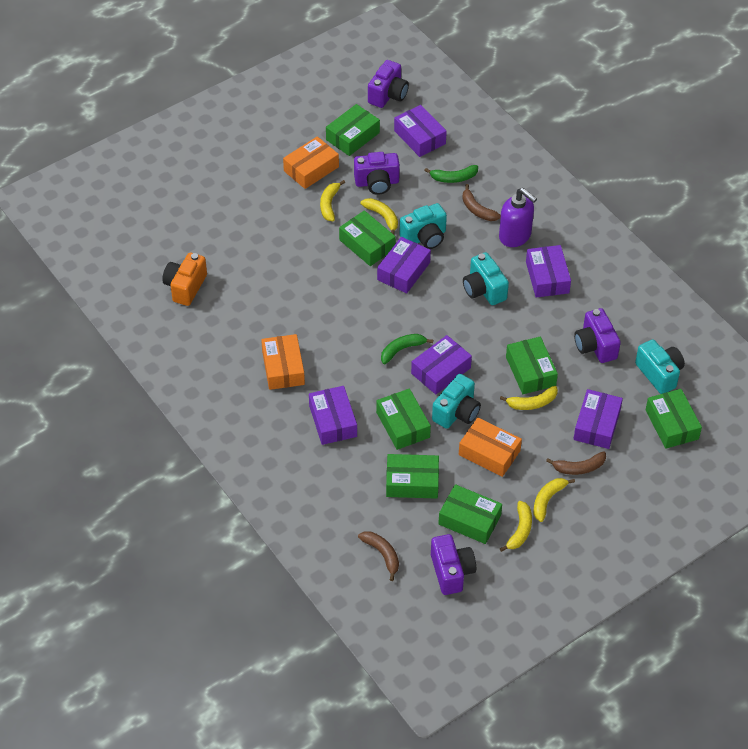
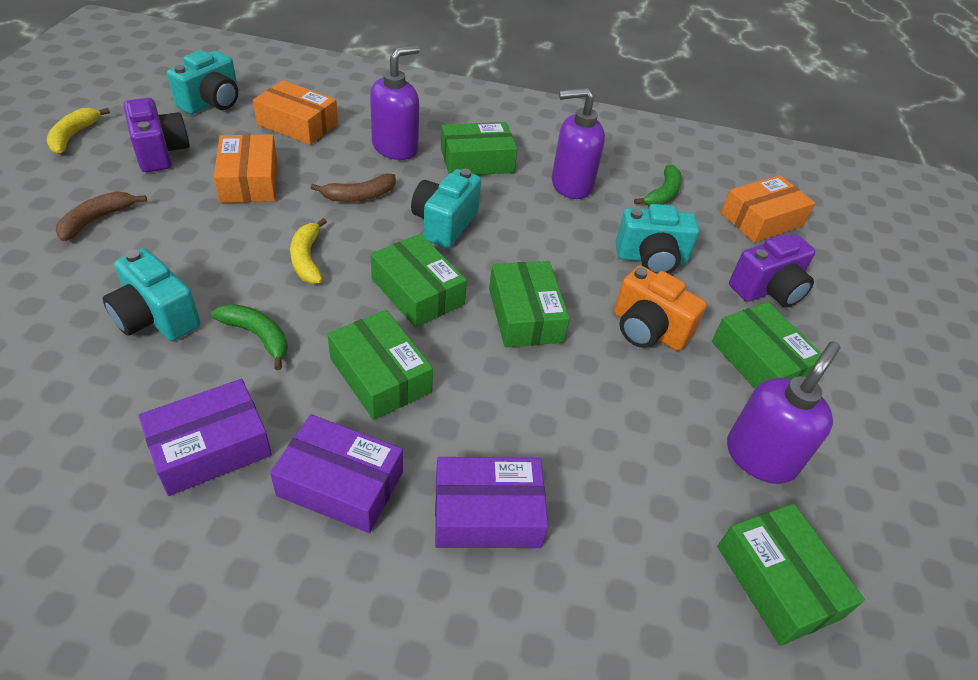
brown banana: 3 -> 2
green box: 7 -> 6
purple box: 6 -> 3
purple camera: 4 -> 2
purple soap dispenser: 1 -> 3
yellow banana: 5 -> 2

